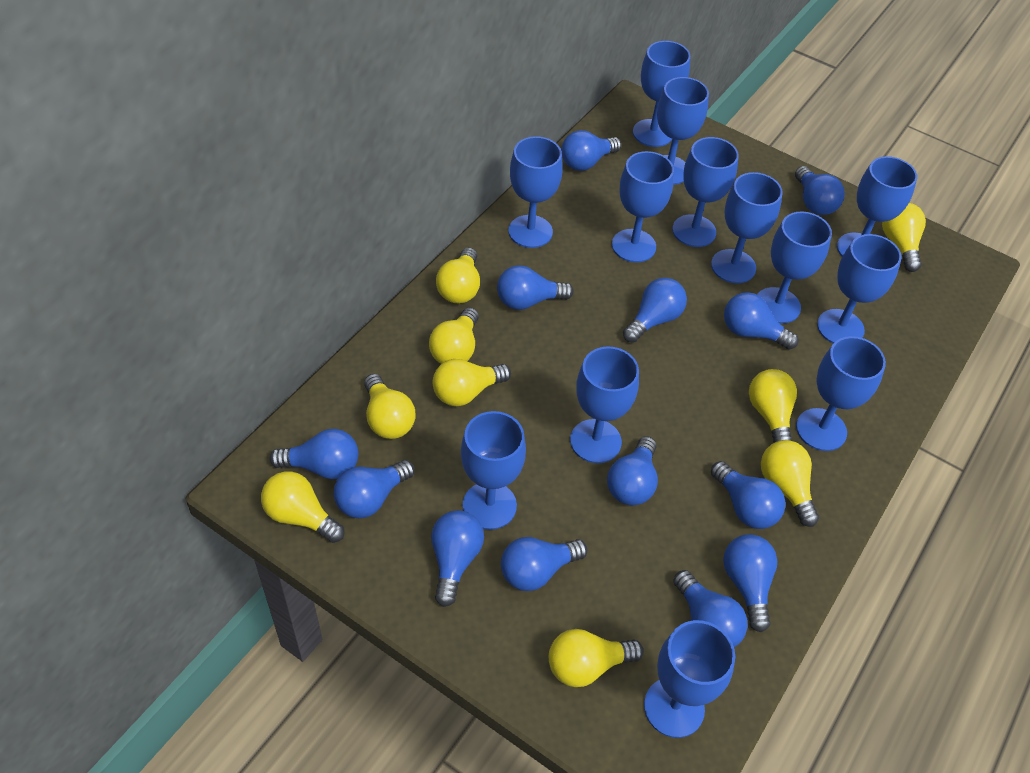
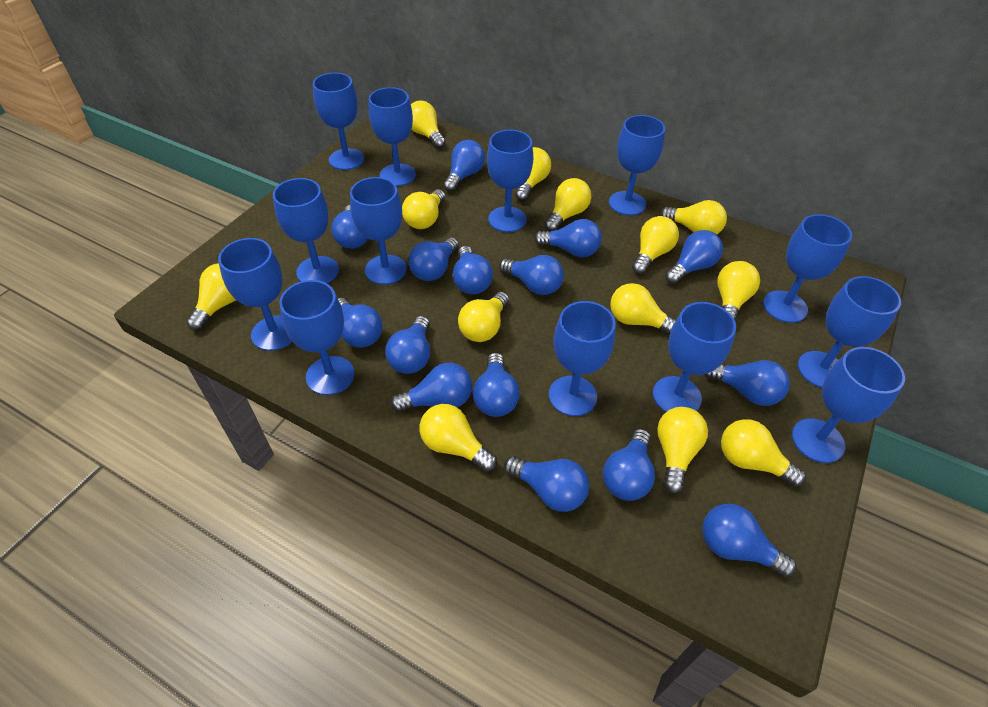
blue light bulb: 13 -> 15
yellow light bulb: 9 -> 13

